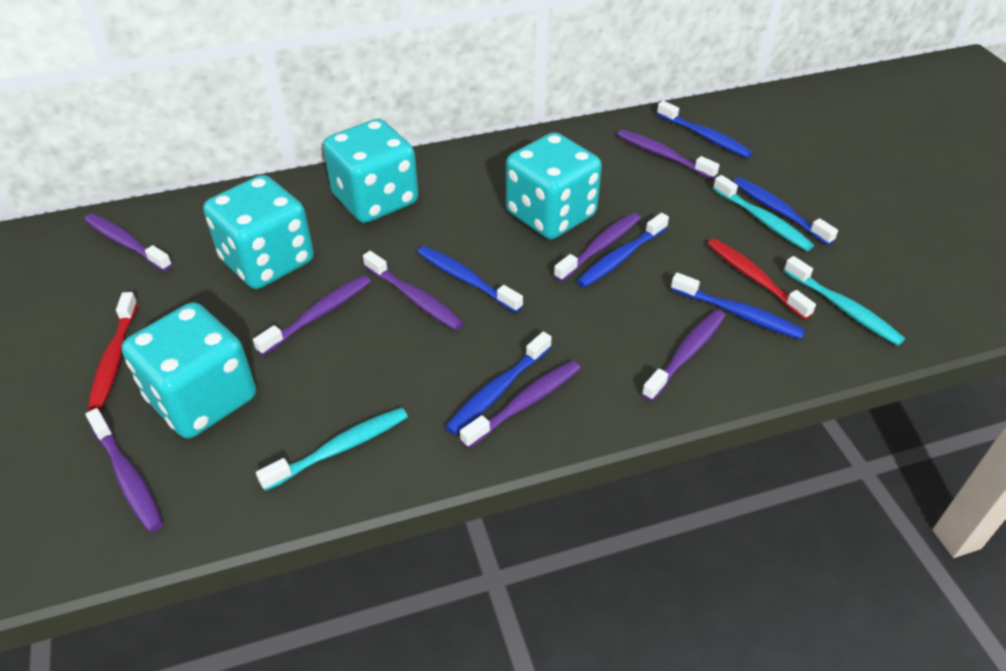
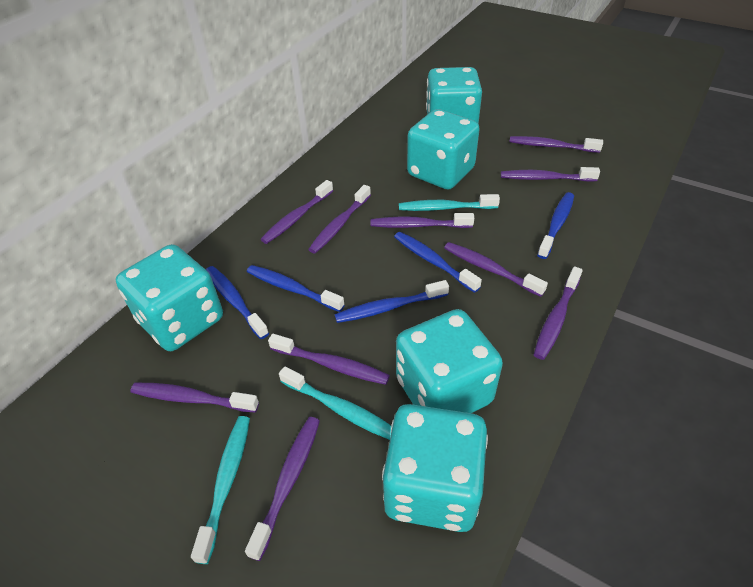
blue toothbrush: 6 -> 5
purple toothbrush: 8 -> 10
red toothbrush: 2 -> 0
turquoise dice: 4 -> 5

